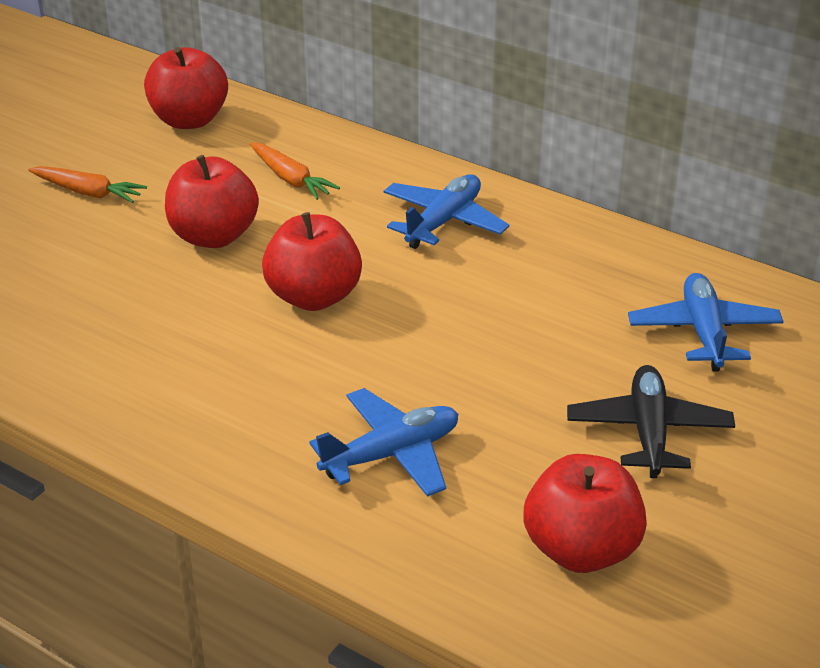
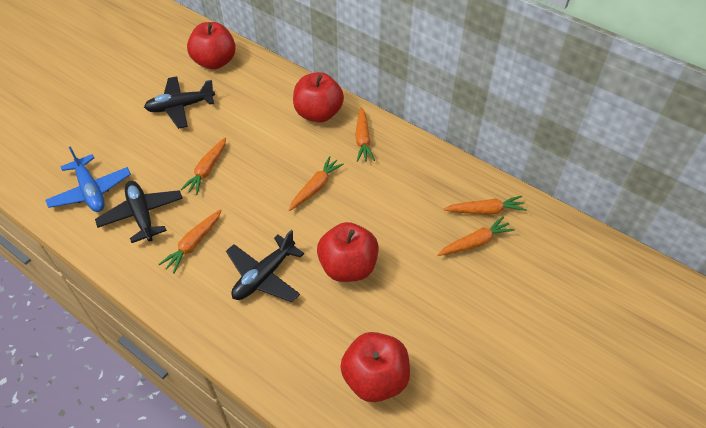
black plane: 1 -> 3
blue plane: 3 -> 1
orange carrot: 2 -> 6

